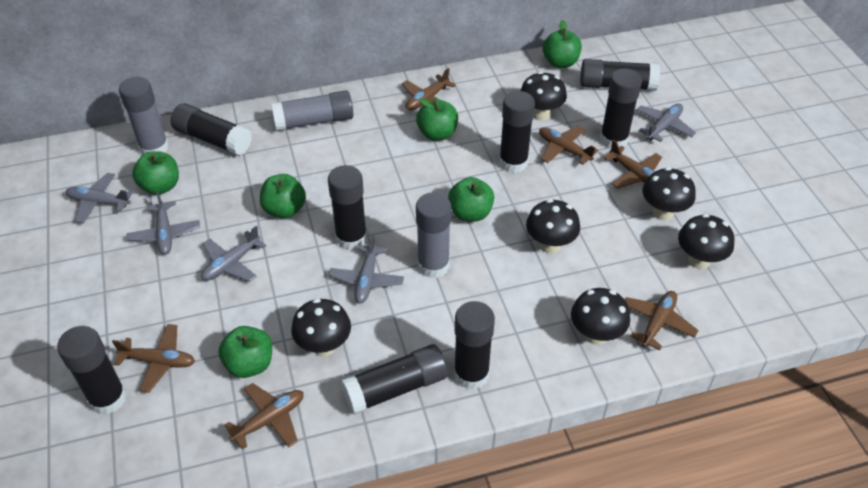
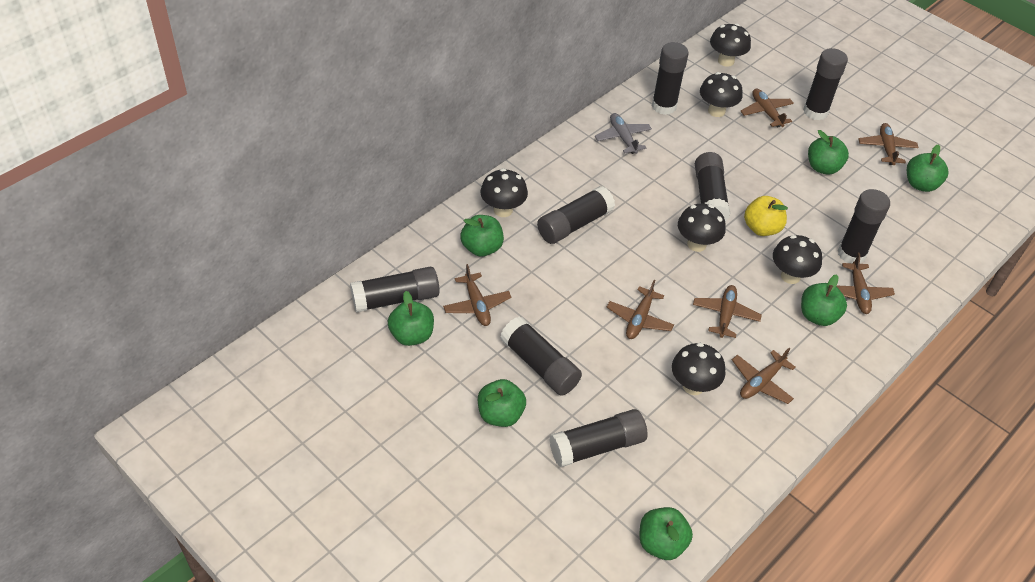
brown plane: 6 -> 7
green apple: 6 -> 7
grey glue stick: 3 -> 0
grey plane: 5 -> 1
yellow apple: 0 -> 1

